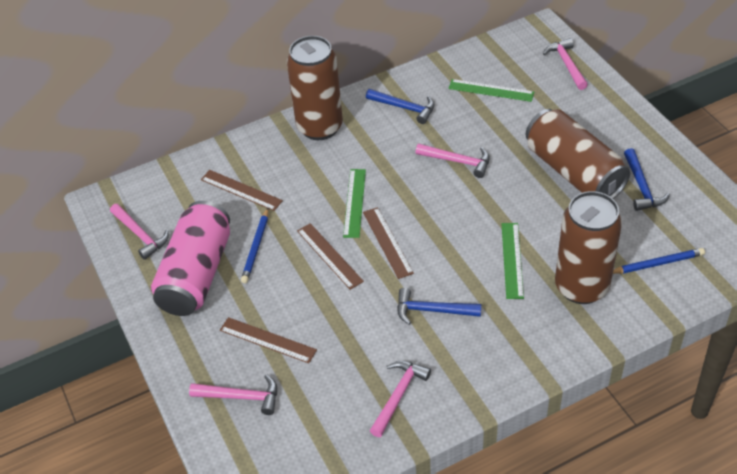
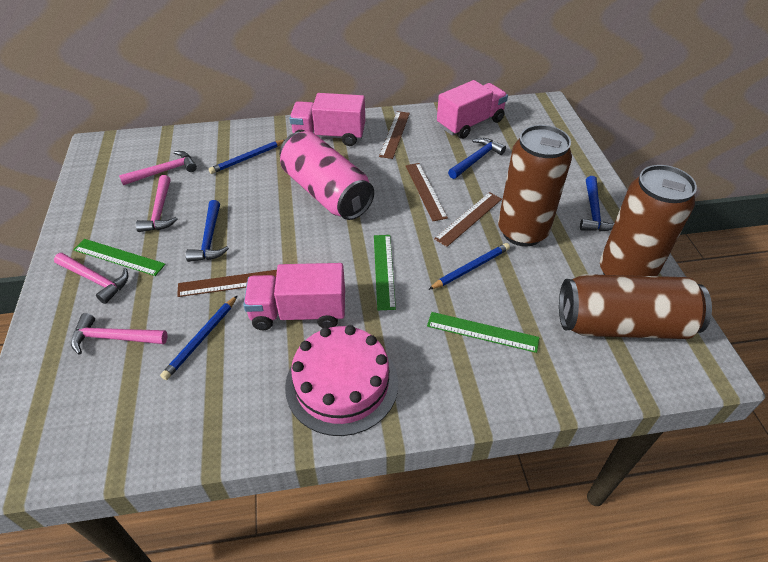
blue pencil: 2 -> 3
pink cake: 0 -> 1
pink hammer: 5 -> 4
pink truck: 0 -> 3

